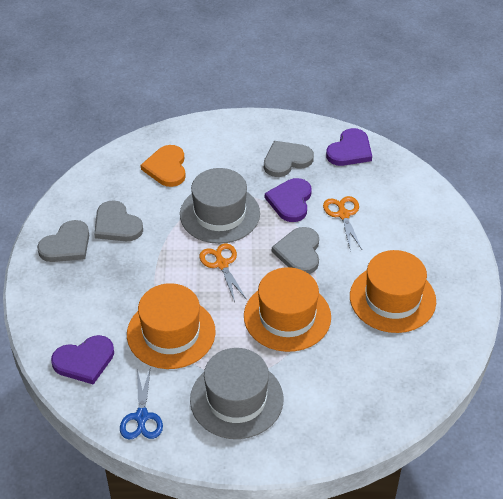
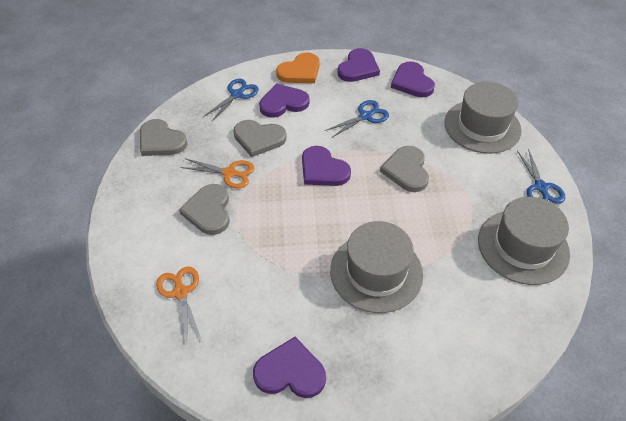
blue scissors: 1 -> 3
grey hat: 2 -> 3
orange hat: 3 -> 0
purple heart: 3 -> 5

